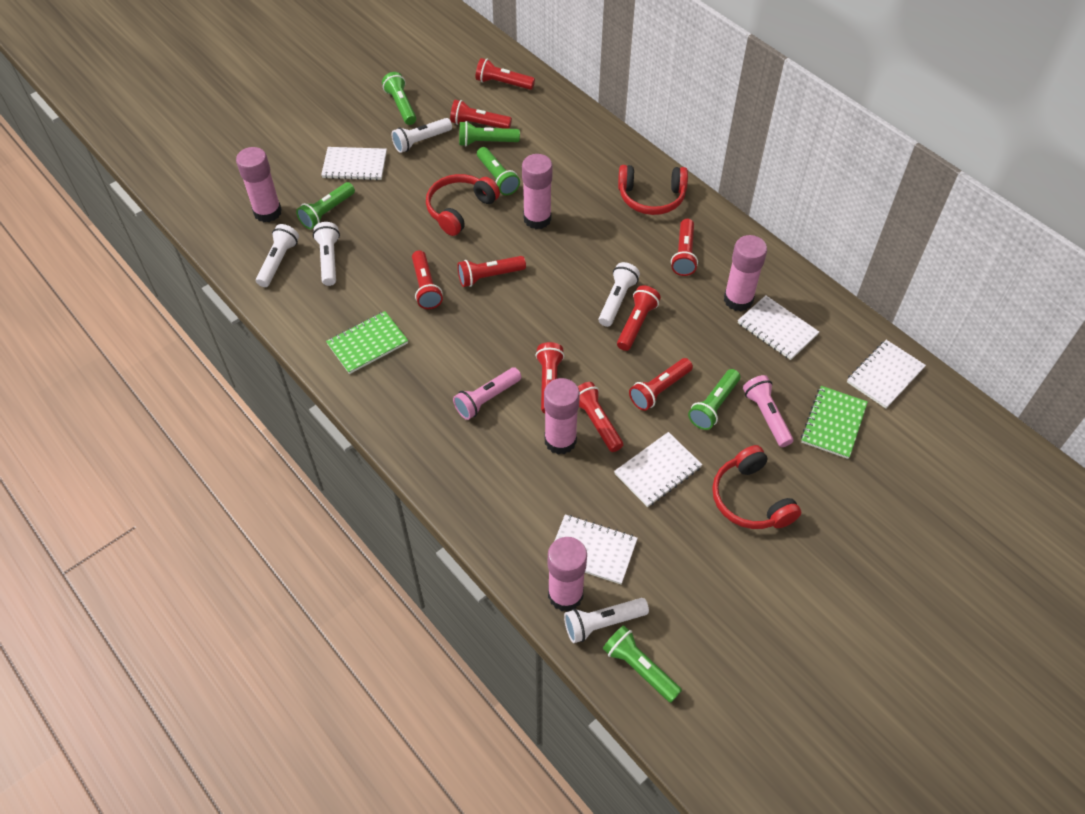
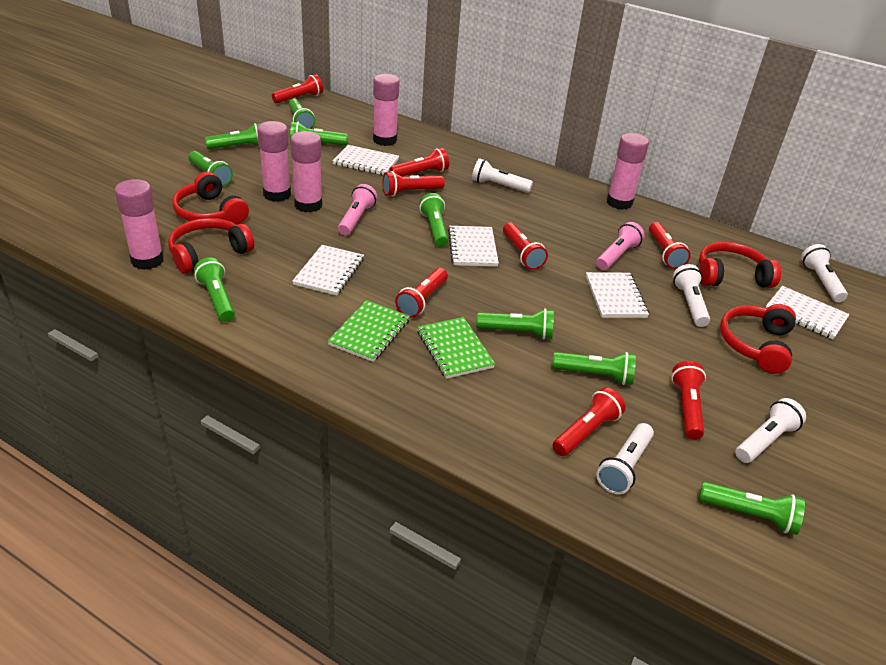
green flashlight: 6 -> 9
red flashlight: 9 -> 8
red headphones: 3 -> 4

